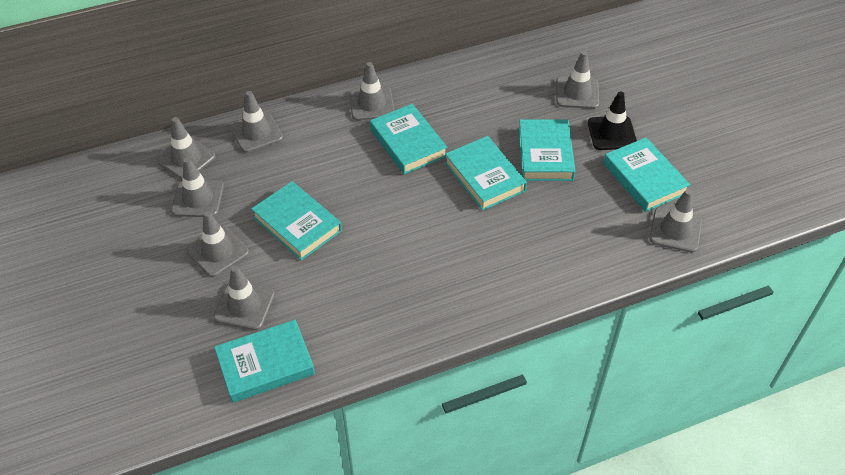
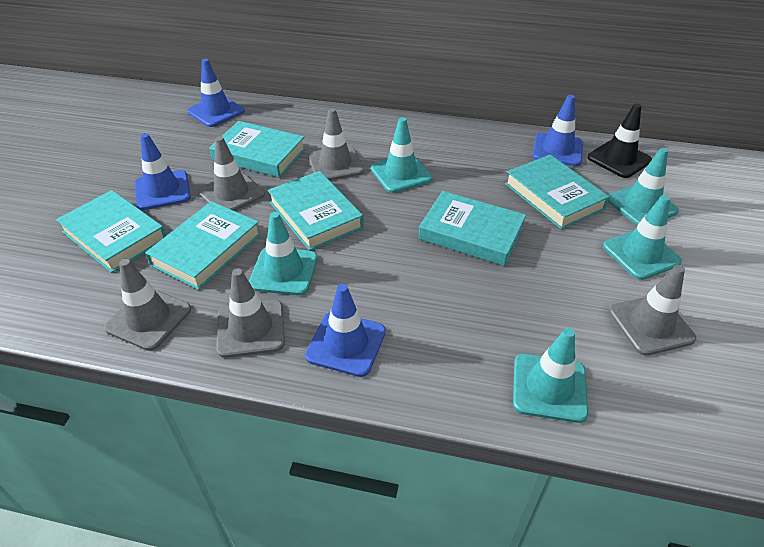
blue traffic cone: 0 -> 4
grey traffic cone: 8 -> 5
turquoise traffic cone: 0 -> 5

